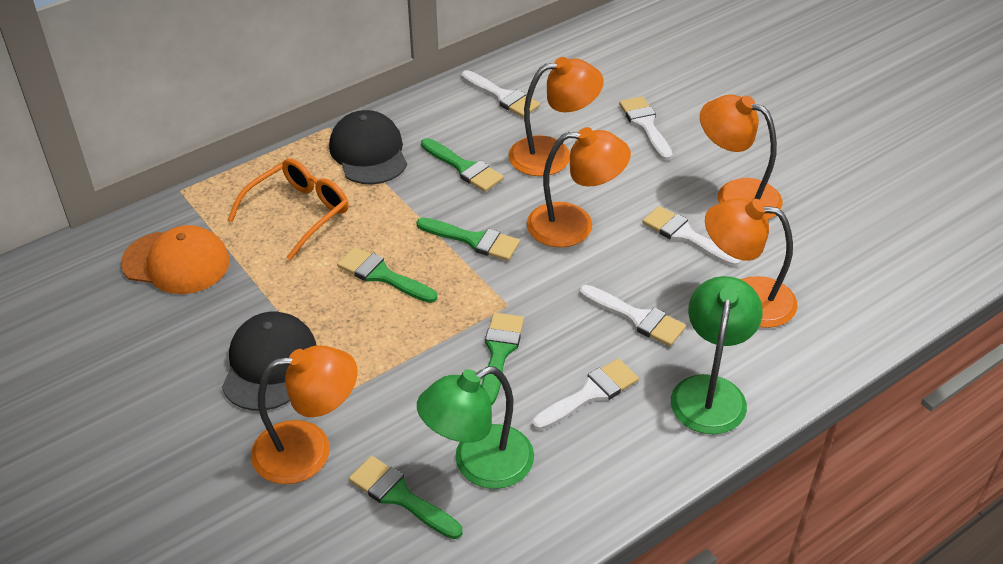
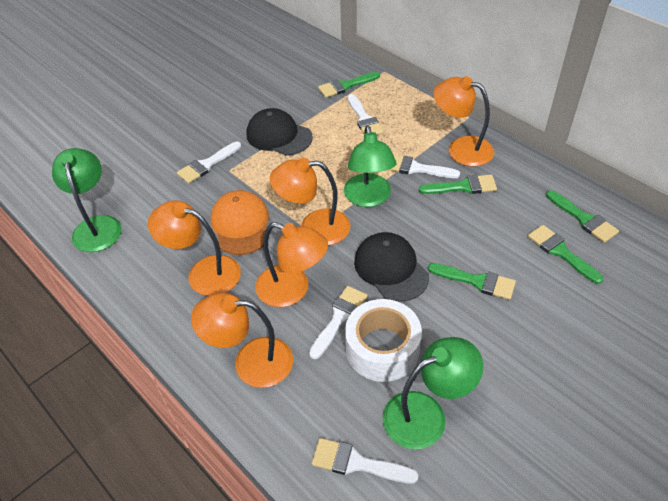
green lamp: 2 -> 3
orange glasses: 1 -> 0
white tape: 0 -> 1

